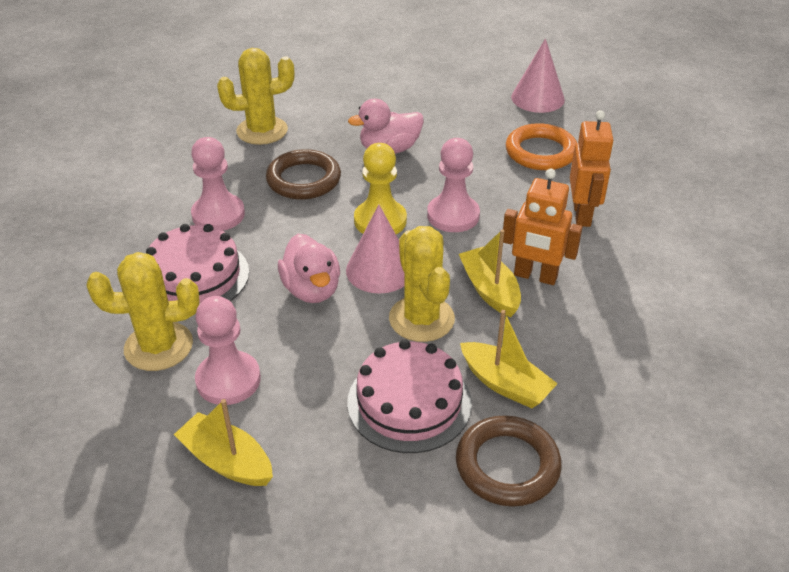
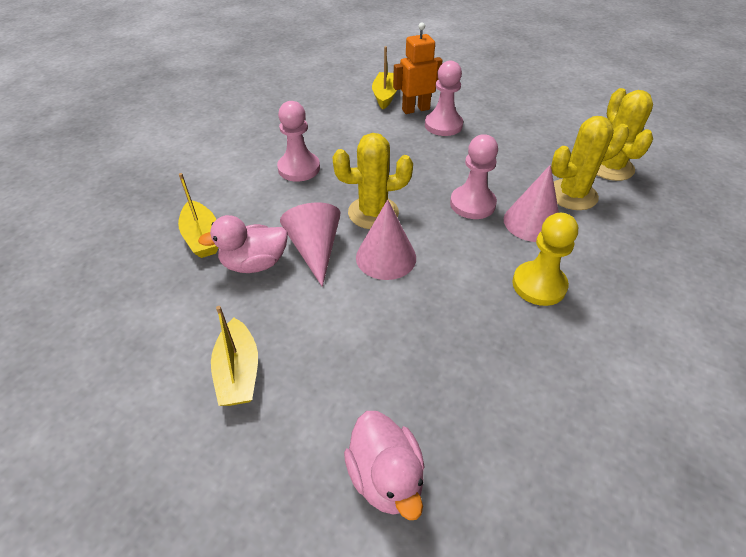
brown ring: 2 -> 0
orange ring: 1 -> 0
orange robot: 2 -> 1
pink cake: 2 -> 0
pink cone: 2 -> 3

